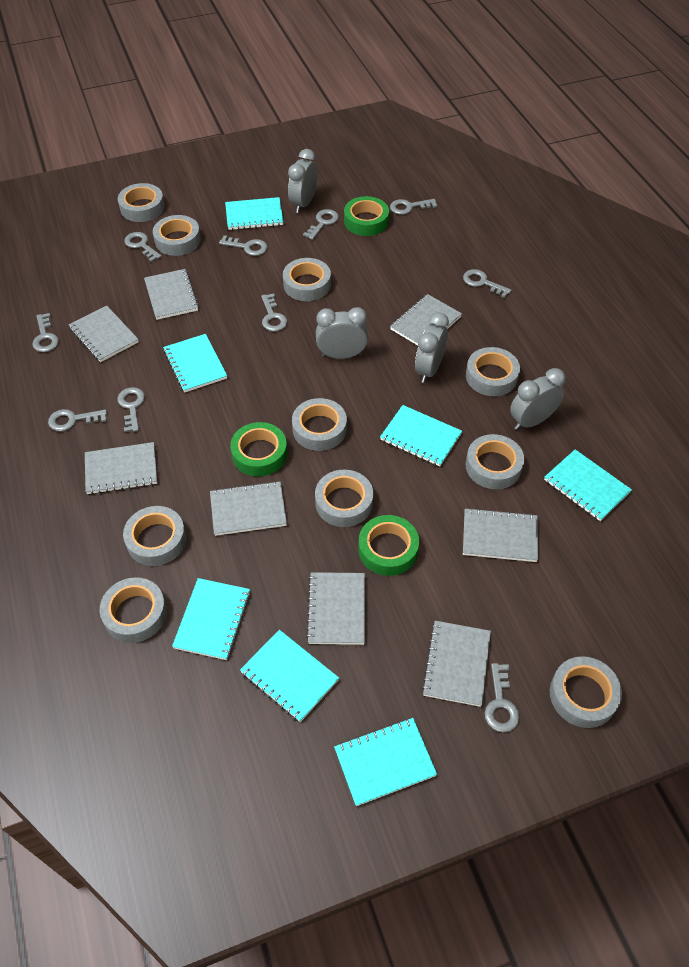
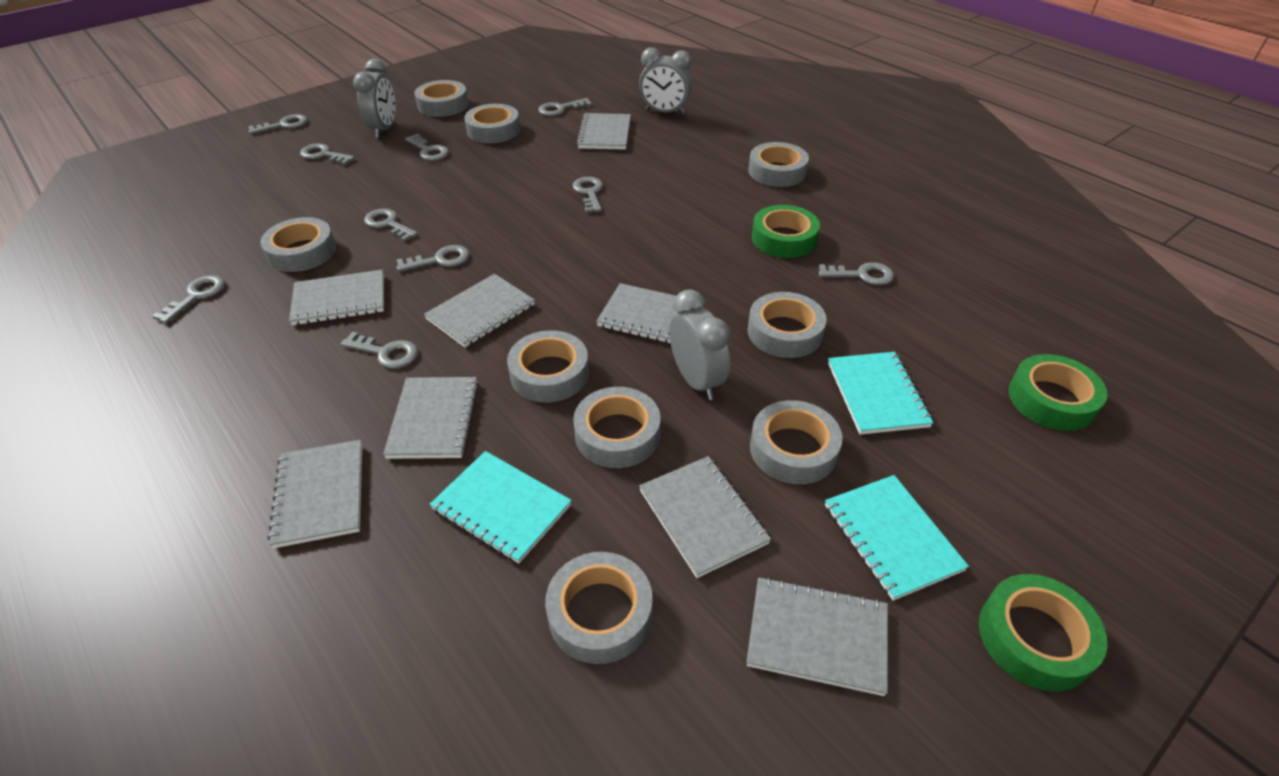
grey clock: 4 -> 3
grey tape: 10 -> 9
turquoise notebook: 7 -> 3

